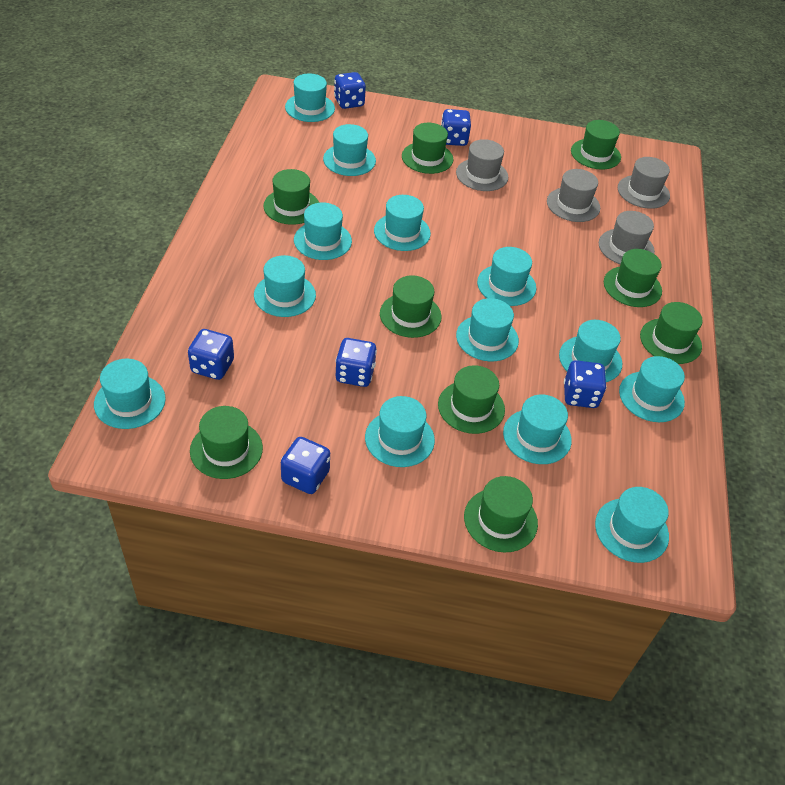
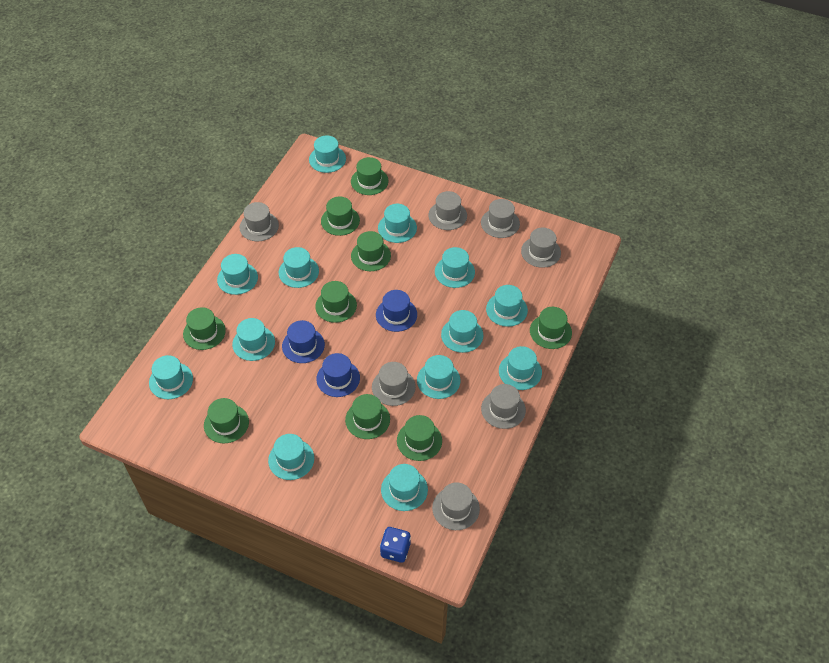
blue dice: 6 -> 1
blue hat: 0 -> 3
grey hat: 4 -> 7

